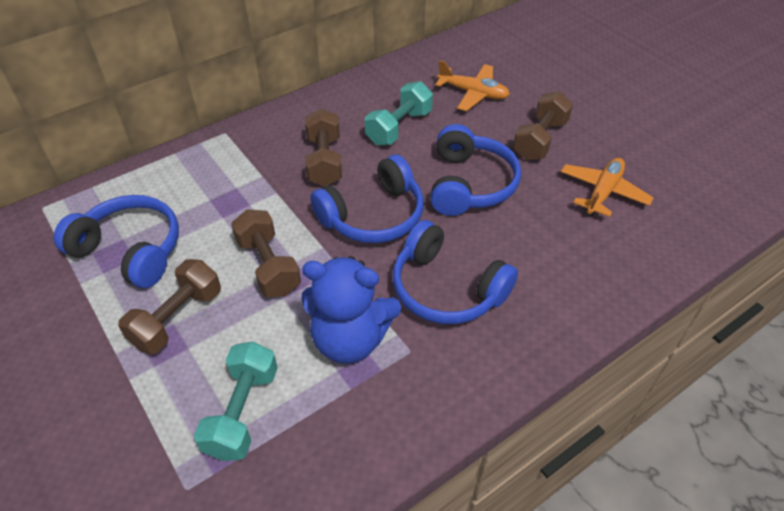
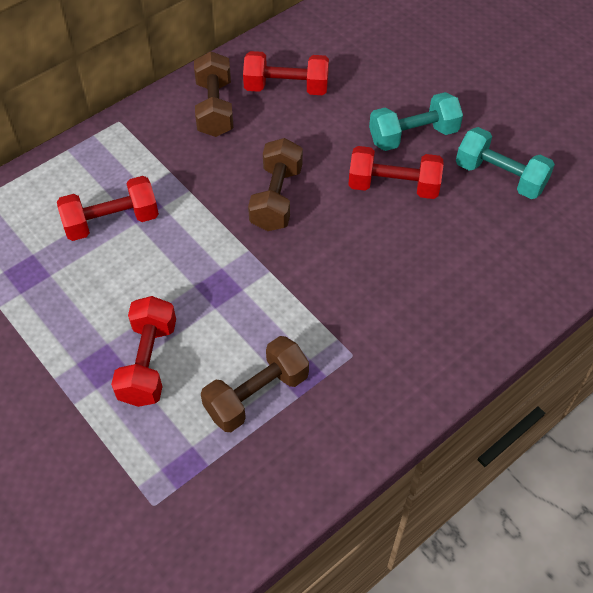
blue headphones: 4 -> 0
blue teddy bear: 1 -> 0
brown dumbbell: 4 -> 3
orange plane: 2 -> 0
red dumbbell: 0 -> 4

